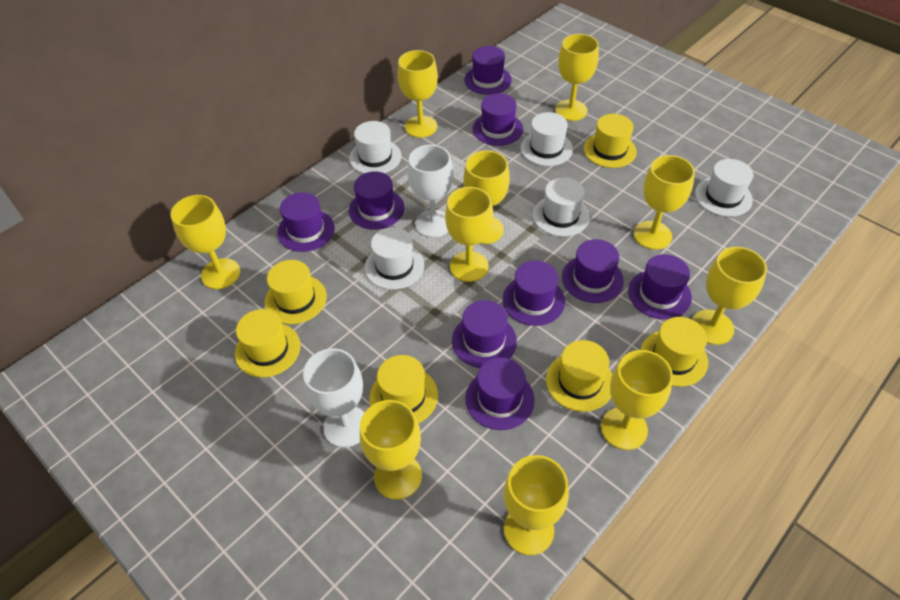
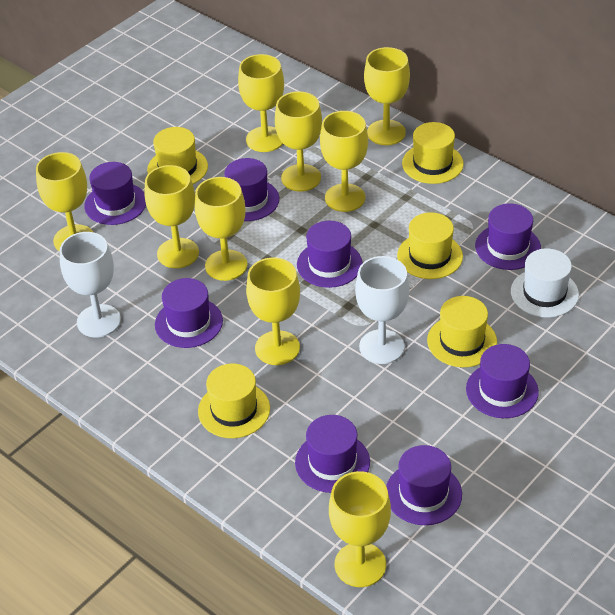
purple hat: 9 -> 8
white hat: 5 -> 1
yellow goblet: 10 -> 9
yellow hat: 6 -> 5

